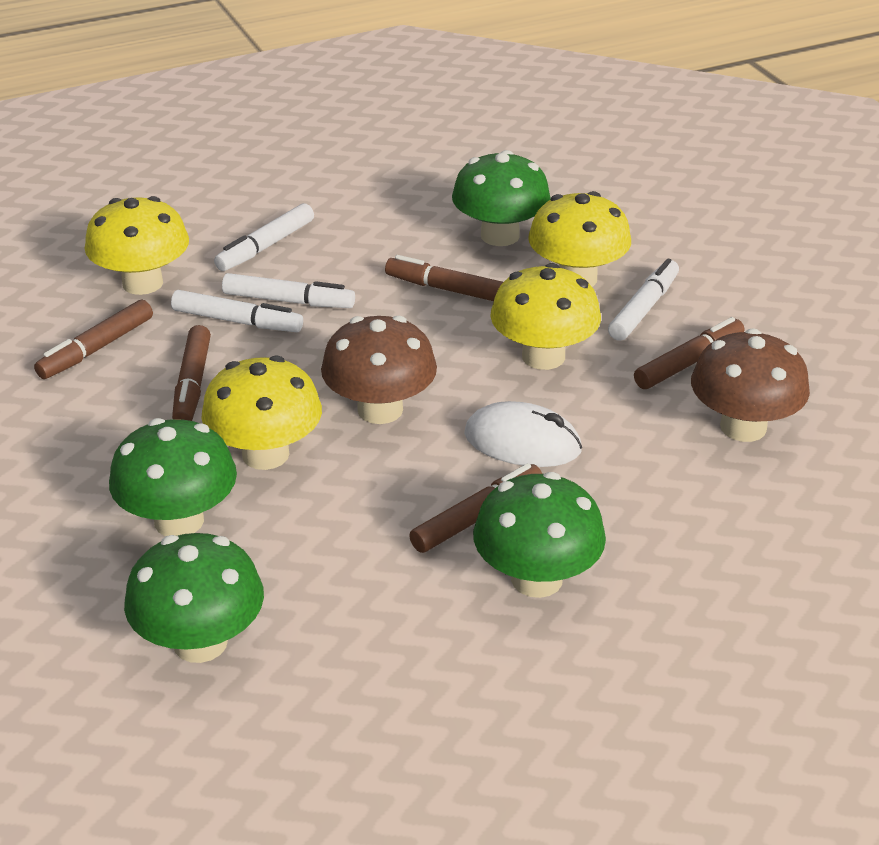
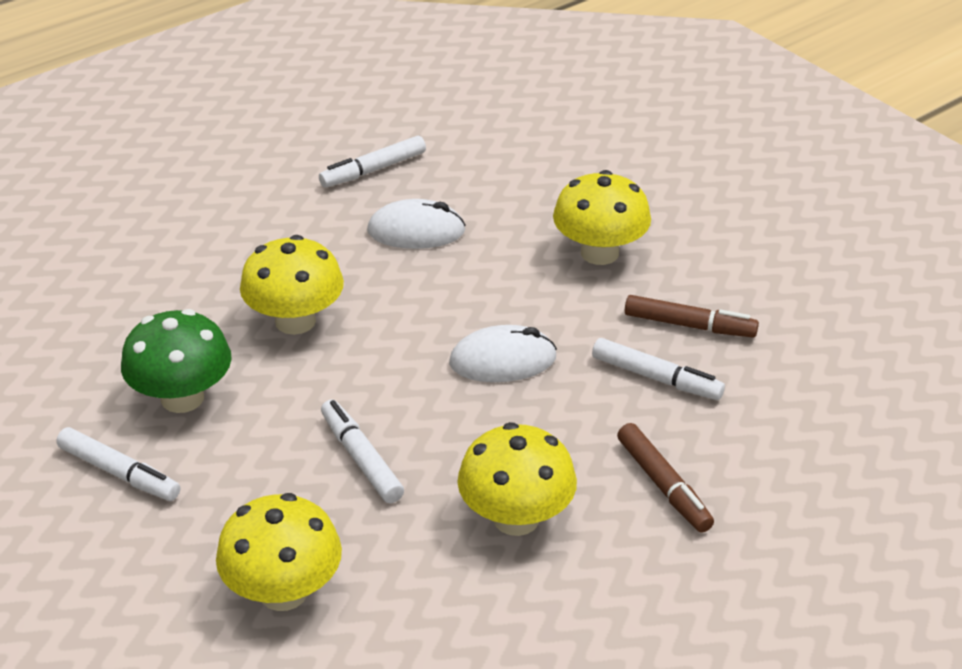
brown marker: 5 -> 2
brown mushroom: 2 -> 0
green mushroom: 4 -> 1
white mouse: 1 -> 2

